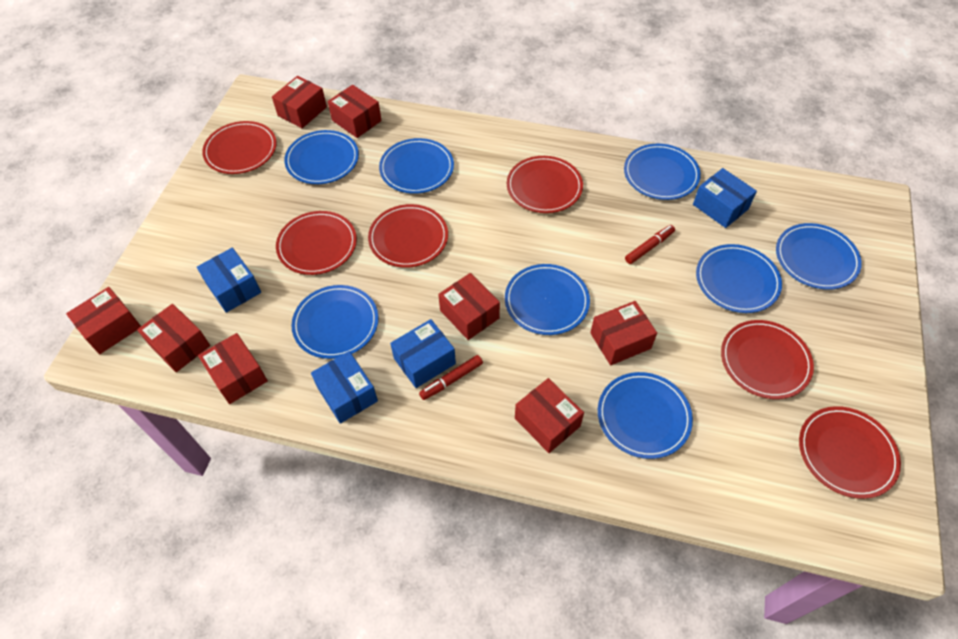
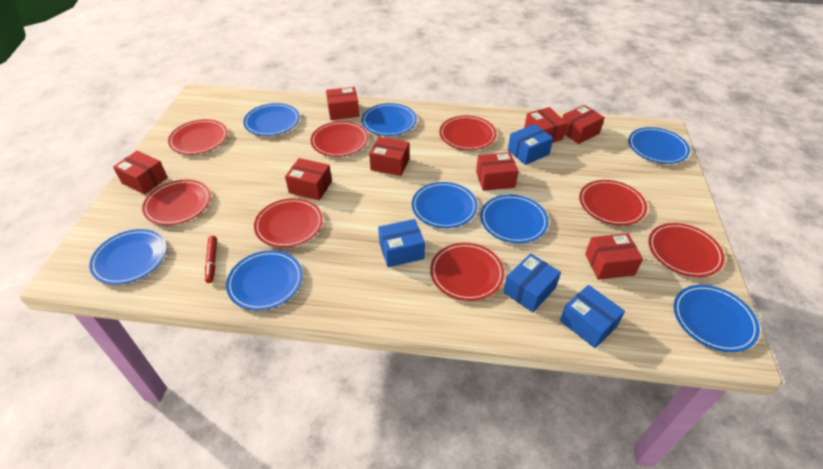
red marker: 2 -> 1
red plate: 6 -> 8

